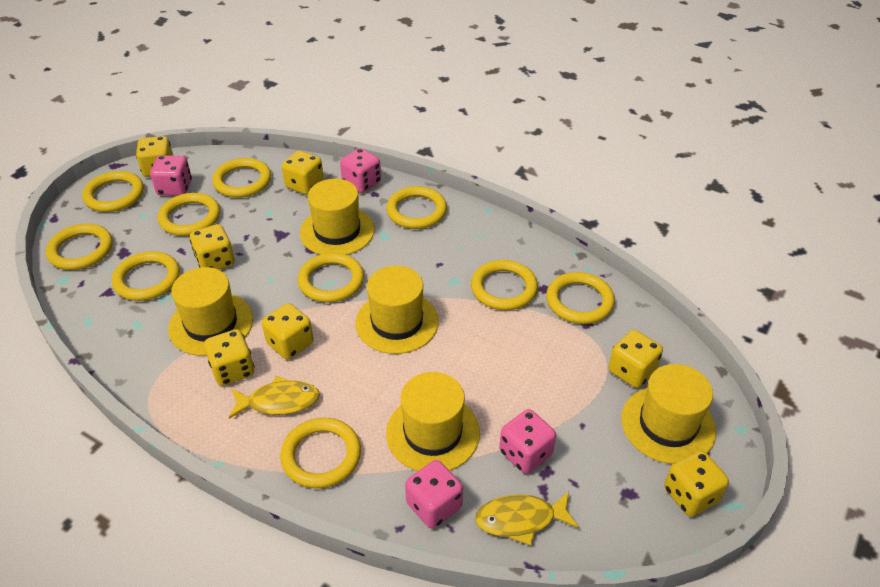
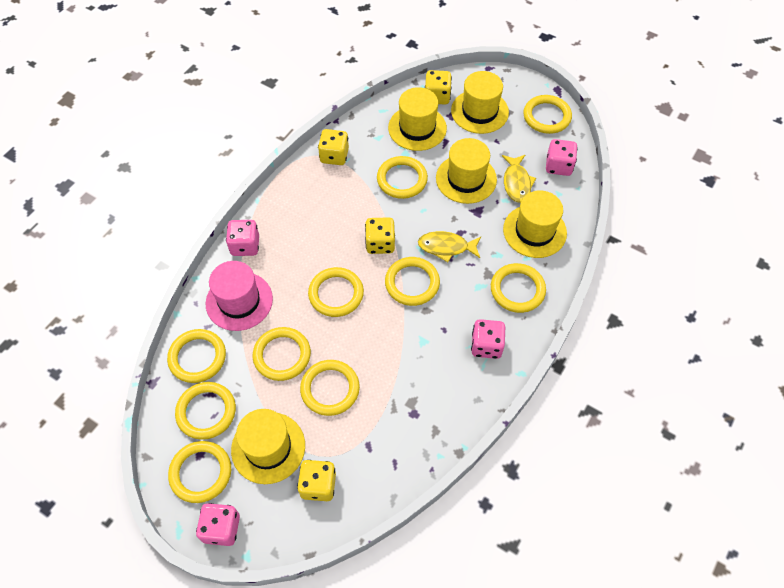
pink hat: 0 -> 1
yellow dice: 7 -> 4

